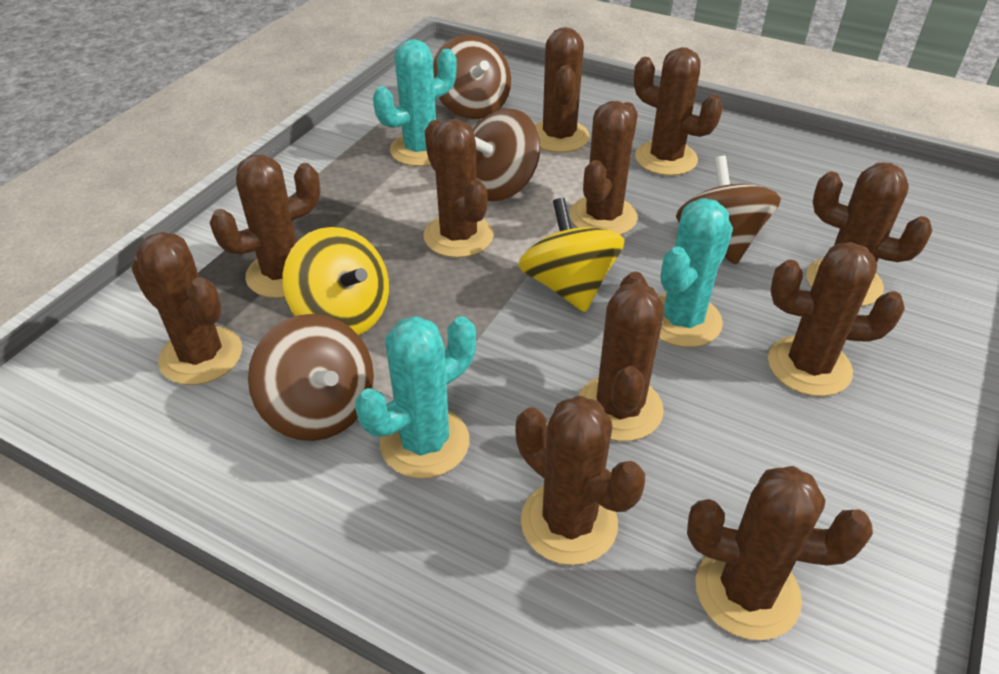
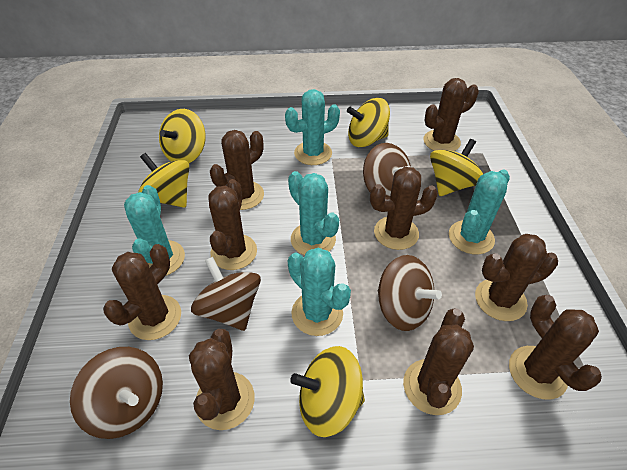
brown cactus: 11 -> 9
turquoise cactus: 3 -> 5
yellow spinning top: 2 -> 5

